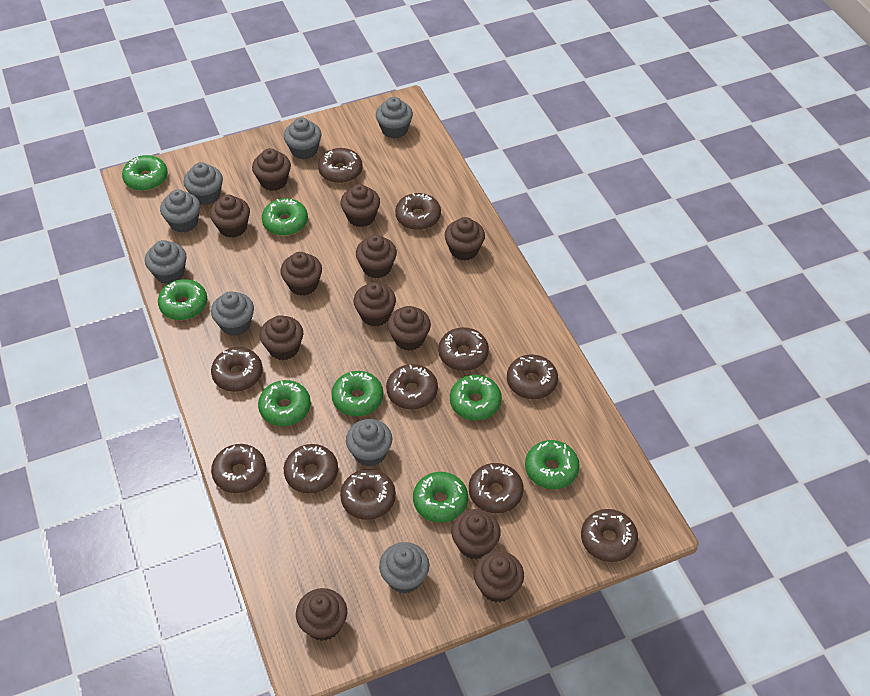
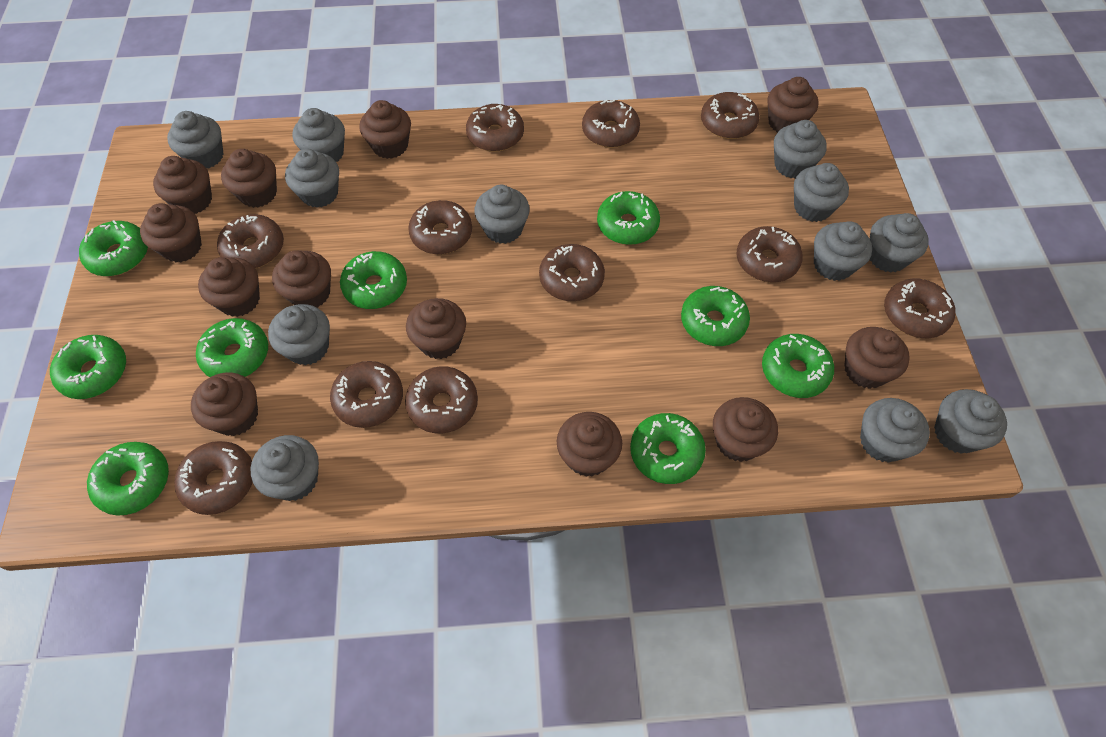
green donut: 8 -> 9
grey cupcake: 8 -> 12

